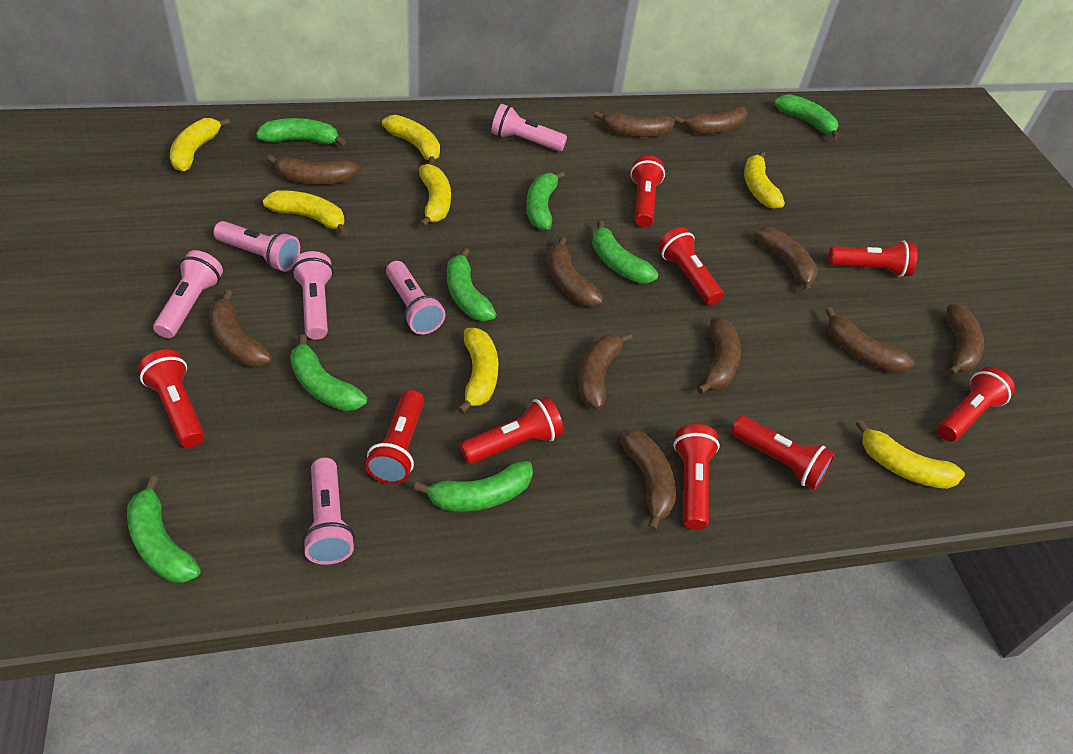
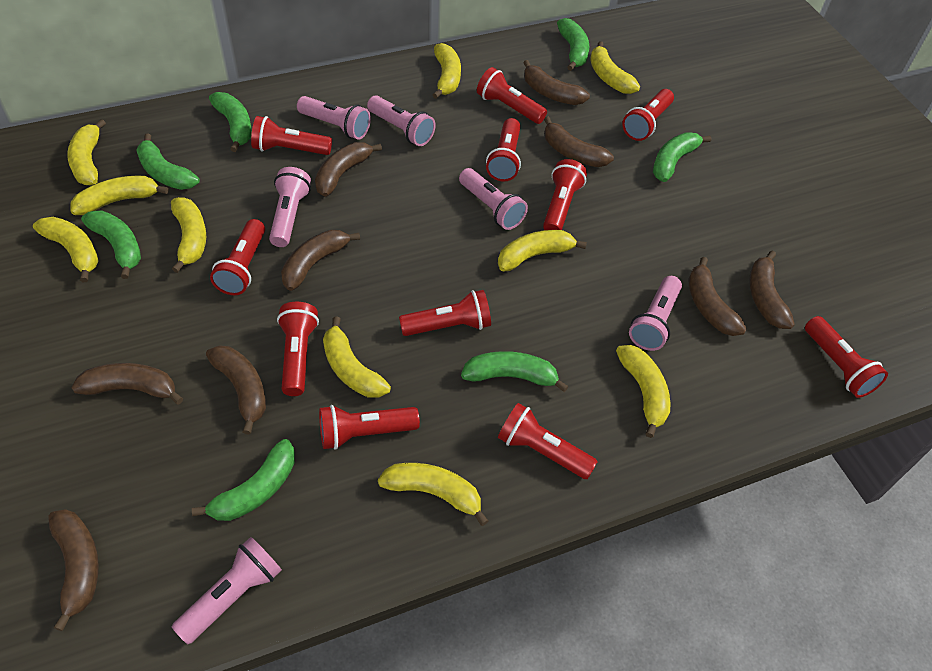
brown banana: 11 -> 9
green banana: 8 -> 7
red flashlight: 9 -> 11
yellow banana: 7 -> 10

